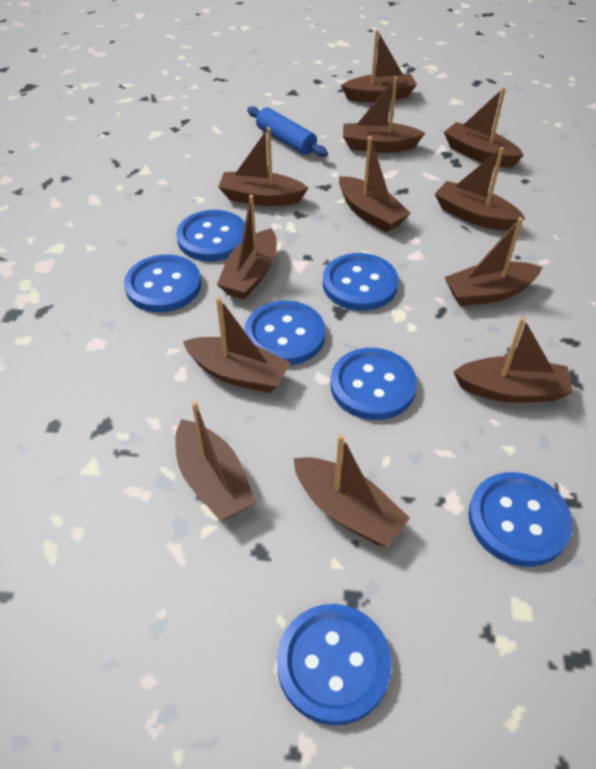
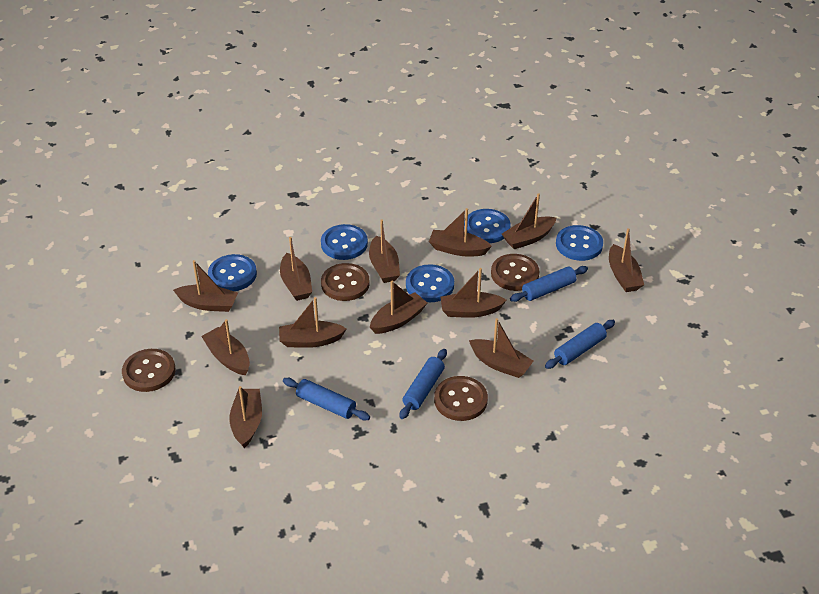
blue button: 7 -> 5
blue rolling pin: 1 -> 4
brown button: 0 -> 4

